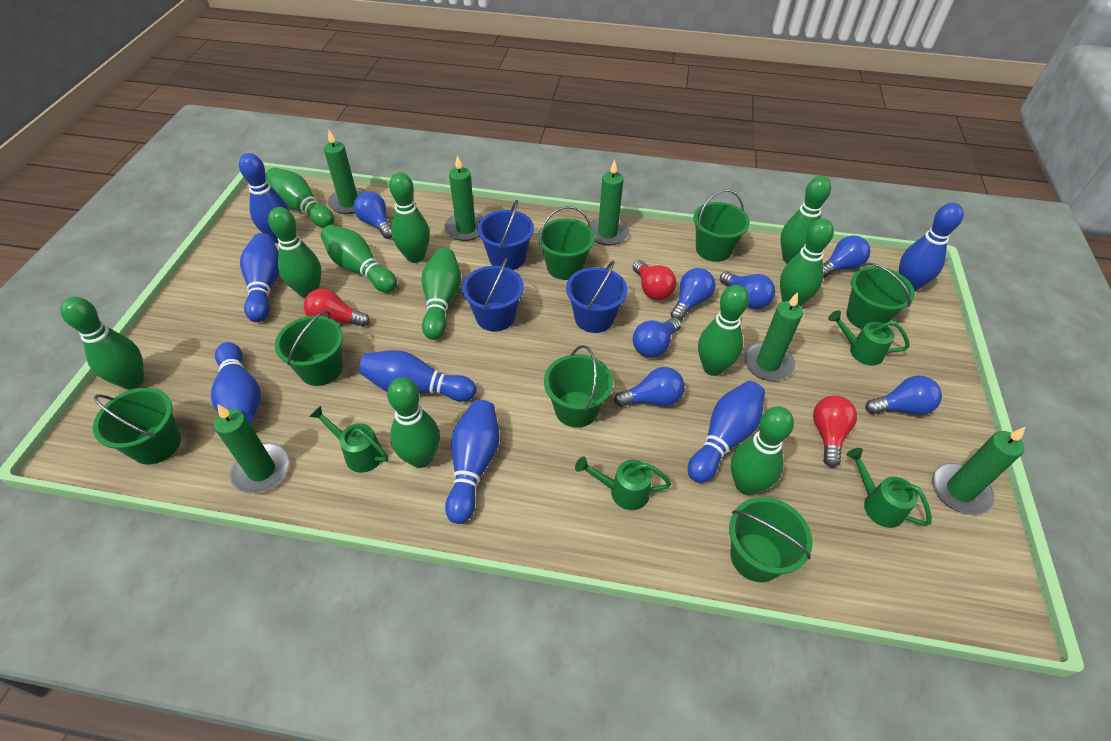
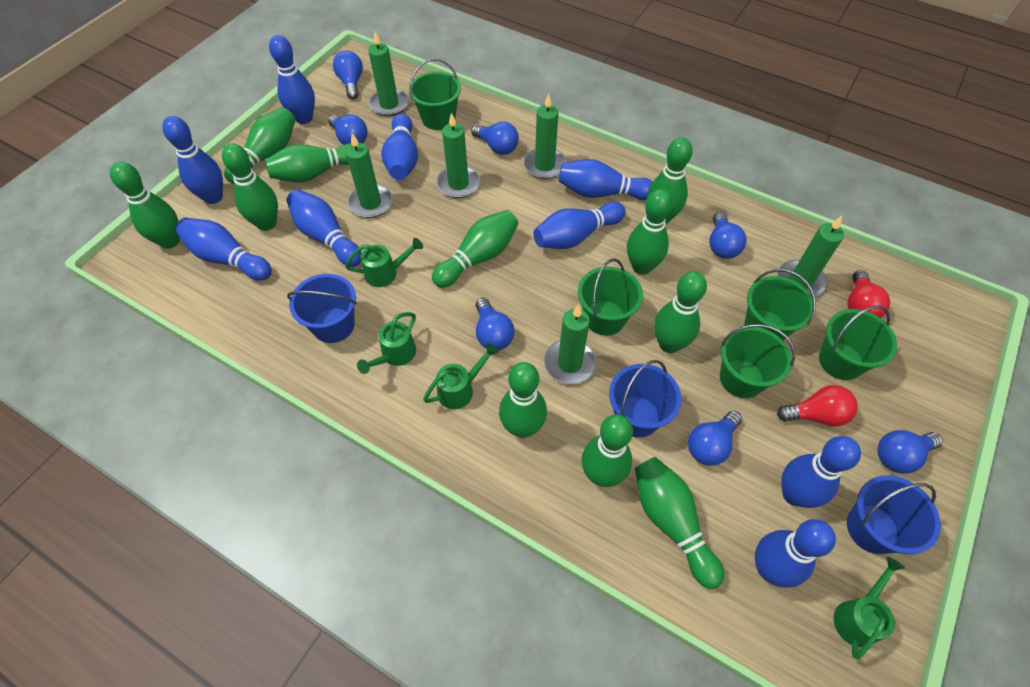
blue bowling pin: 7 -> 9
green bucket: 7 -> 5
red light bulb: 3 -> 2

